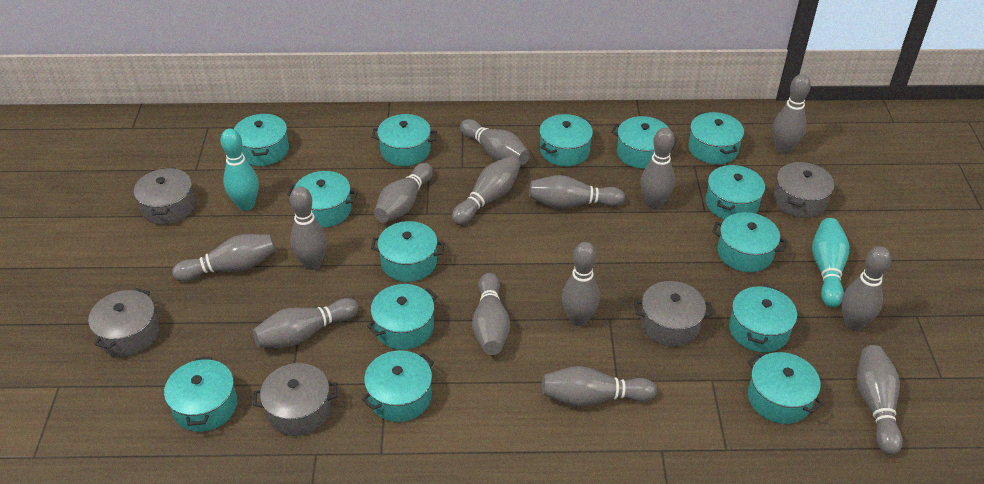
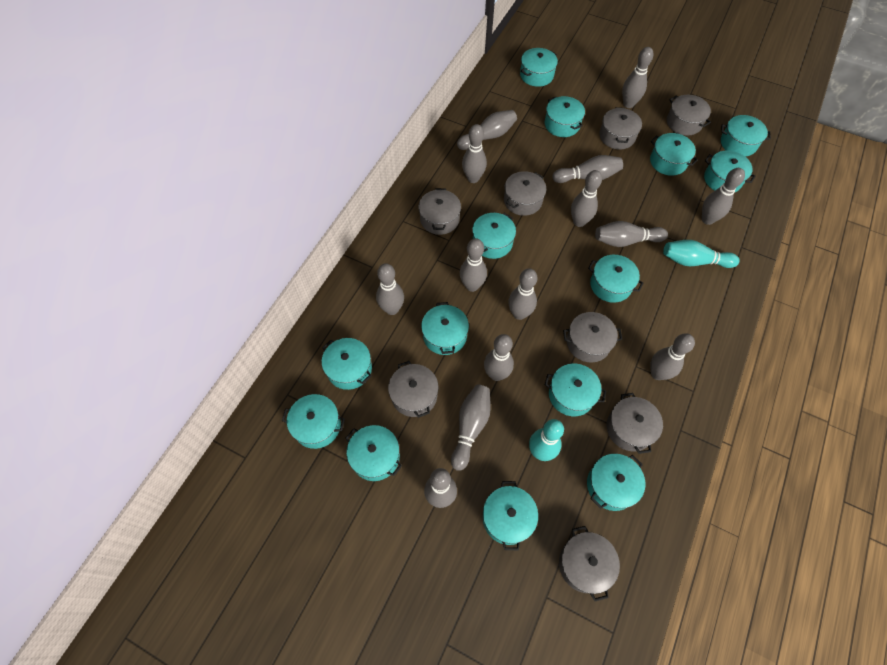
grey pot: 5 -> 8

